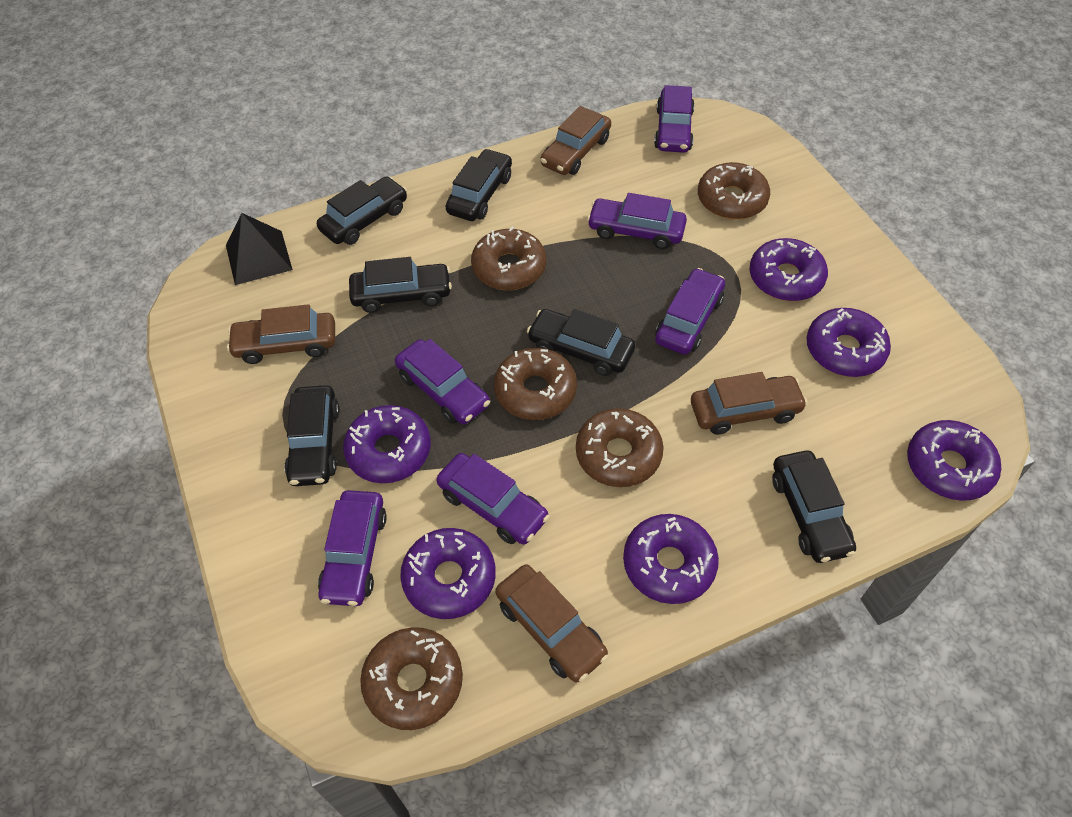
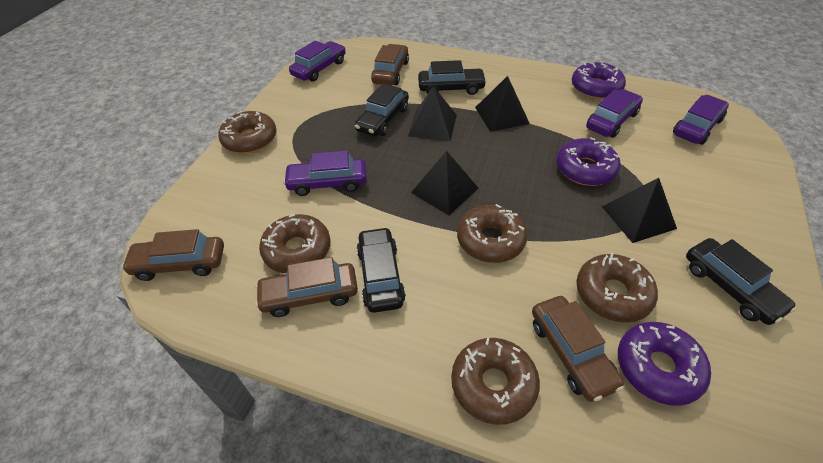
black car: 6 -> 4
black pyramid: 1 -> 4
purple car: 6 -> 4
purple donut: 6 -> 3

